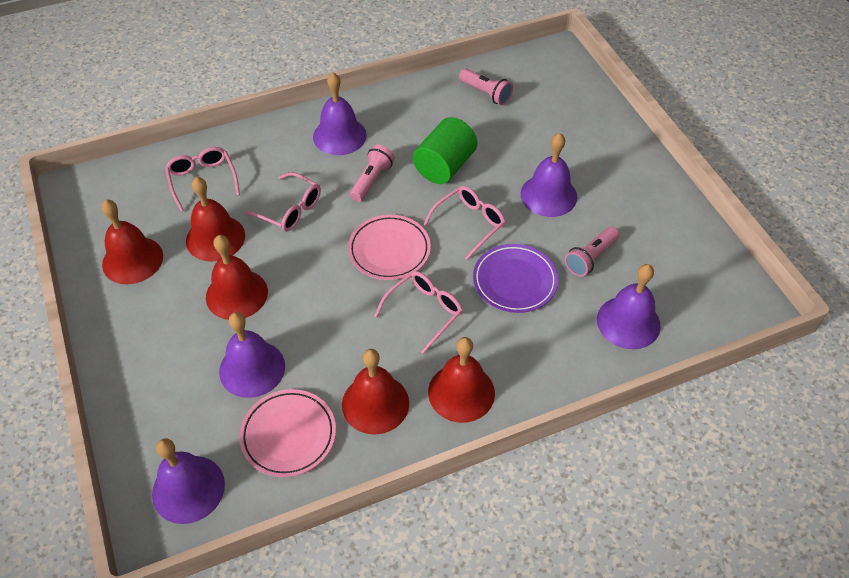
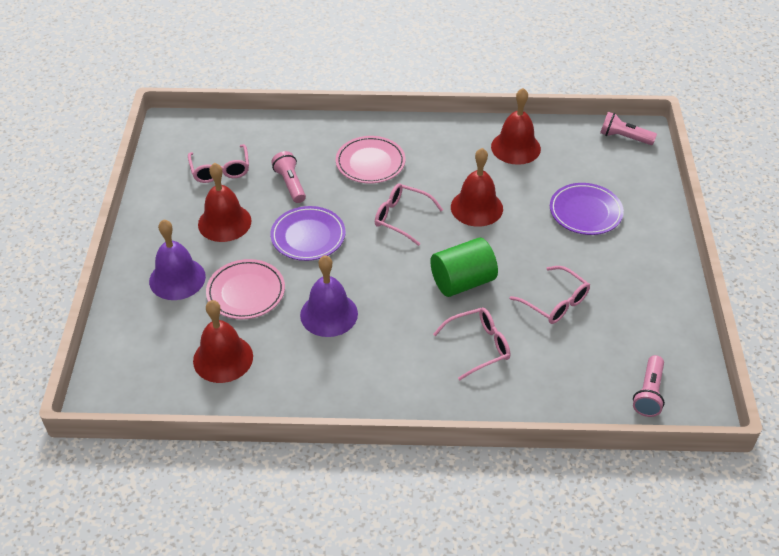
purple bell: 5 -> 2
purple plate: 1 -> 2
red bell: 5 -> 4

